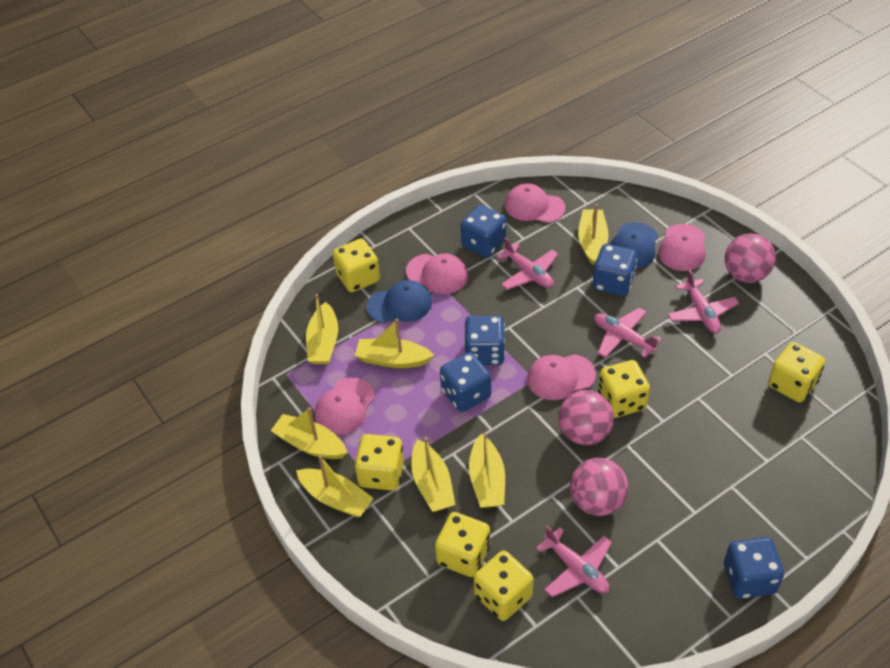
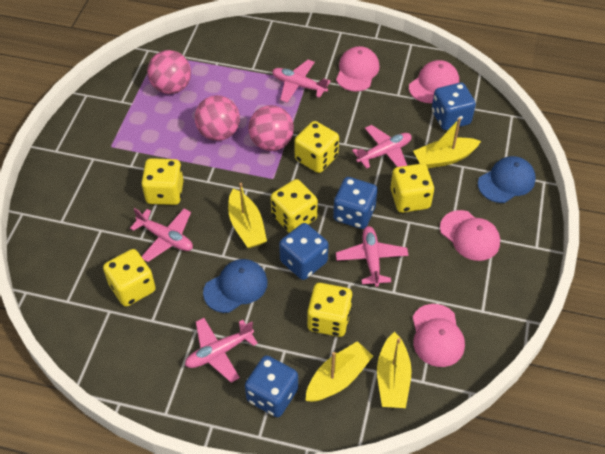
blue dice: 5 -> 4
pink cap: 5 -> 4
pink plane: 4 -> 5
yellow boat: 7 -> 4

